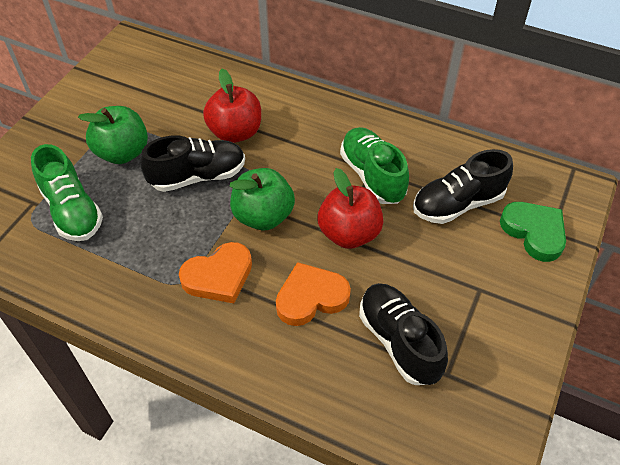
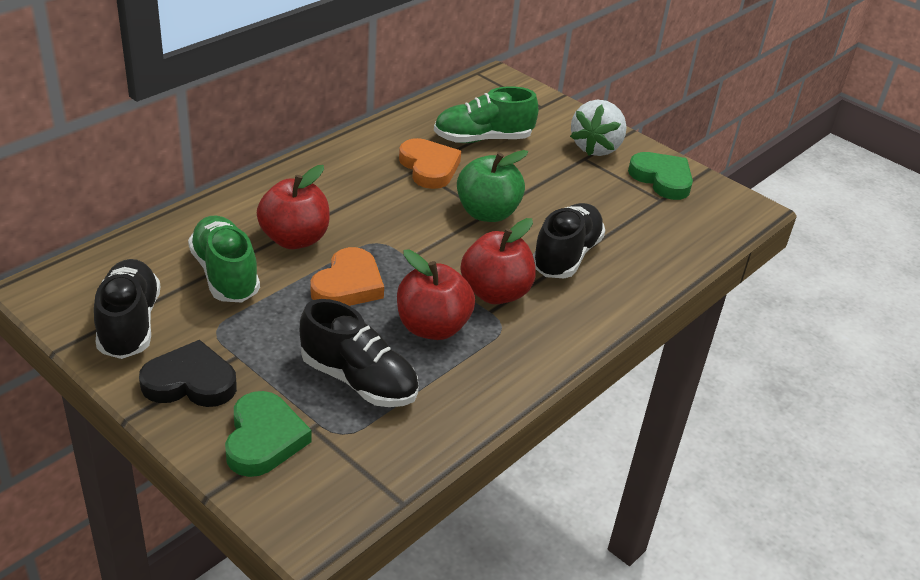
black heart: 0 -> 1
green apple: 2 -> 1
green heart: 1 -> 2
red apple: 2 -> 3
white strawberry: 0 -> 1

